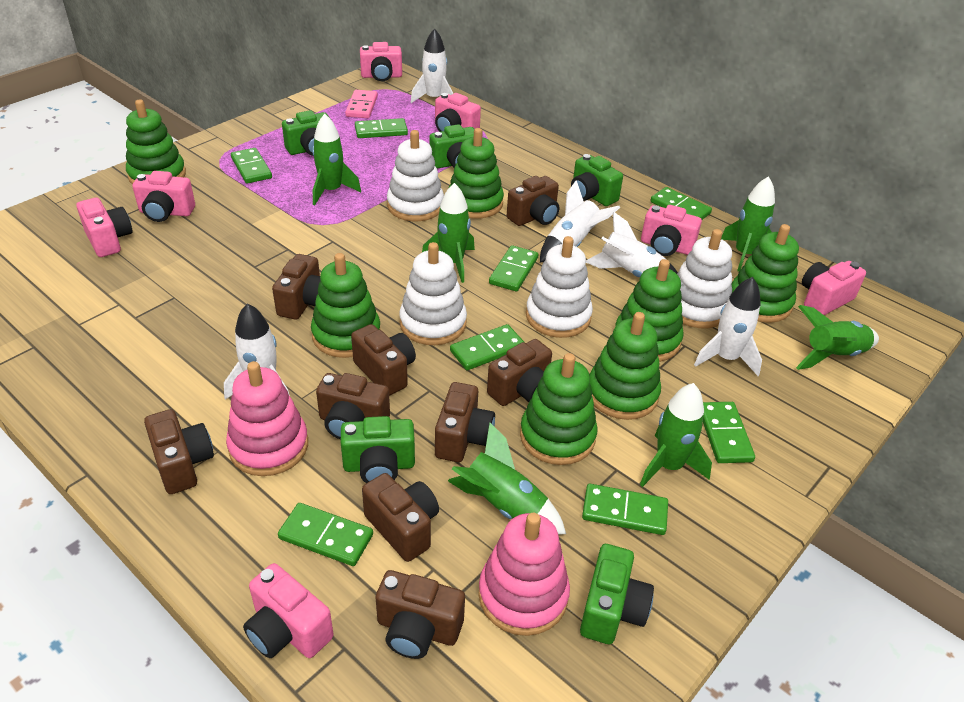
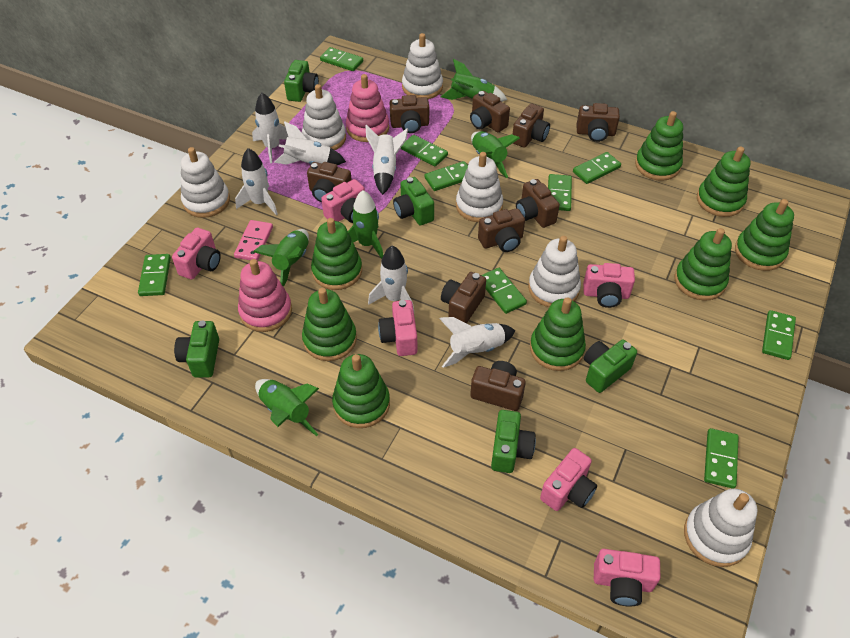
green domino: 8 -> 9
green rocket: 6 -> 5
green stacking toy: 7 -> 8
pink camera: 7 -> 6
white rocket: 5 -> 6
white stacking toy: 4 -> 6

